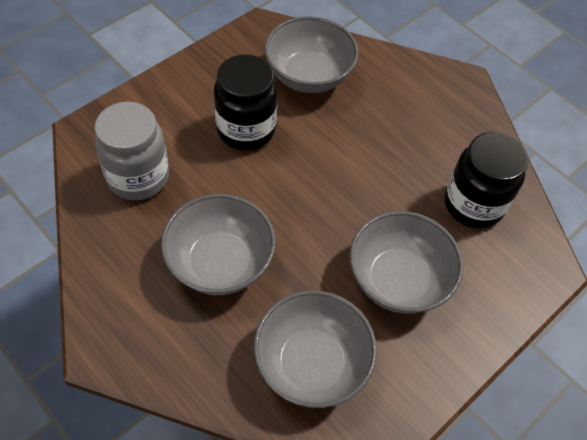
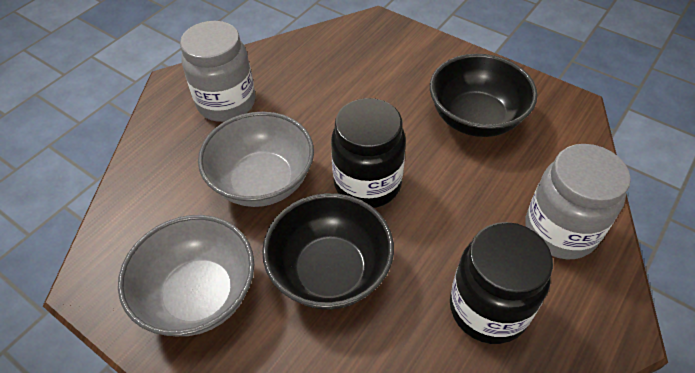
black bowl: 0 -> 2
grey bowl: 4 -> 2
grey jar: 1 -> 2

